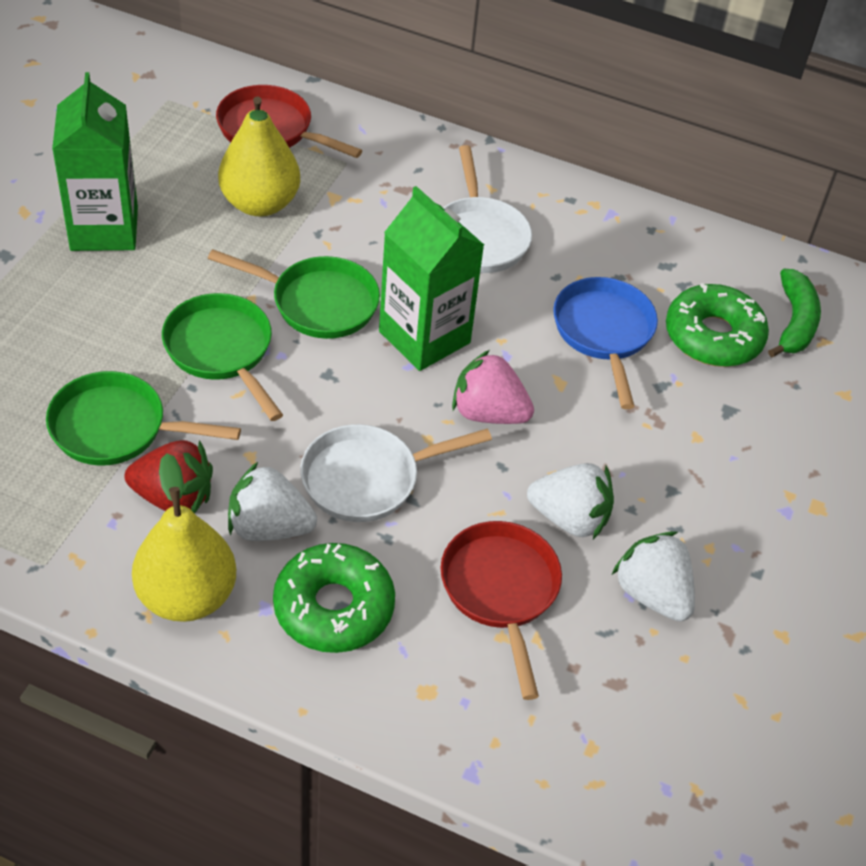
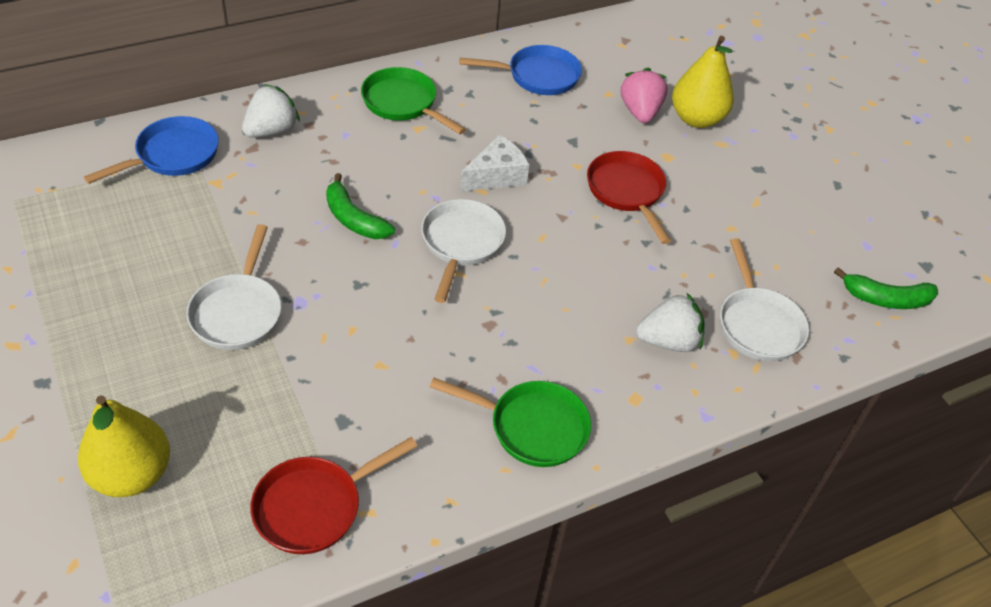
blue pan: 1 -> 2
green banana: 1 -> 2
green carton: 2 -> 0
green donut: 2 -> 0
green pan: 3 -> 2
red strawberry: 1 -> 0
white cheese: 0 -> 1
white pan: 2 -> 3
white strawberry: 3 -> 2

